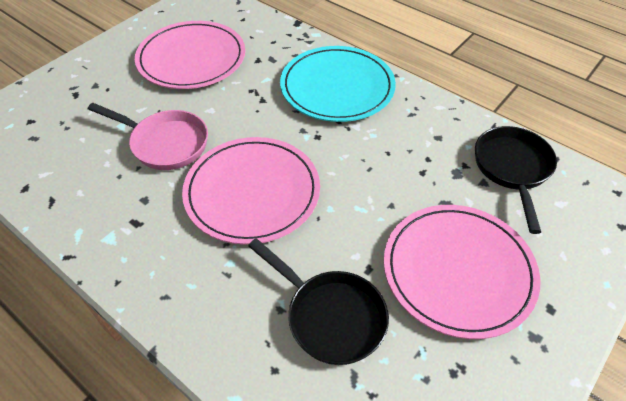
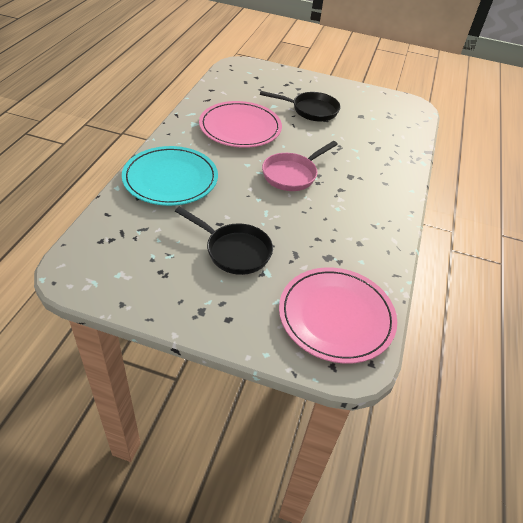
pink plate: 3 -> 2

